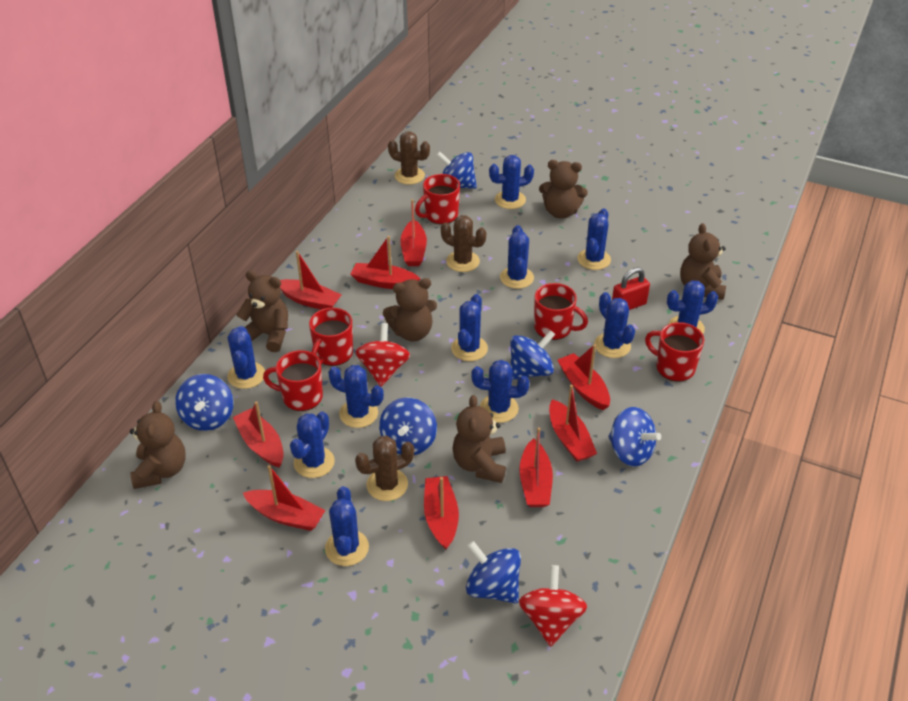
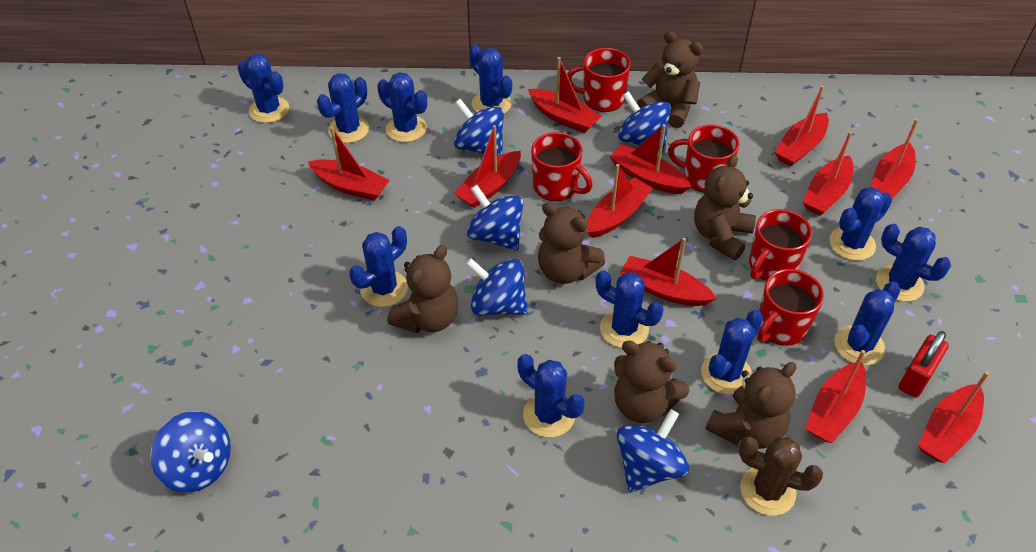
brown cactus: 3 -> 1
red boat: 9 -> 11
red spinning top: 2 -> 0

